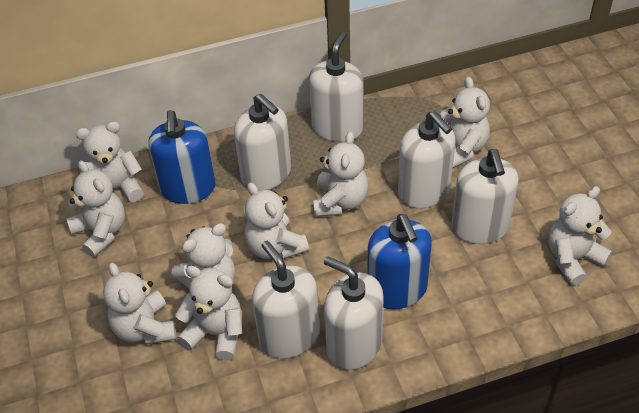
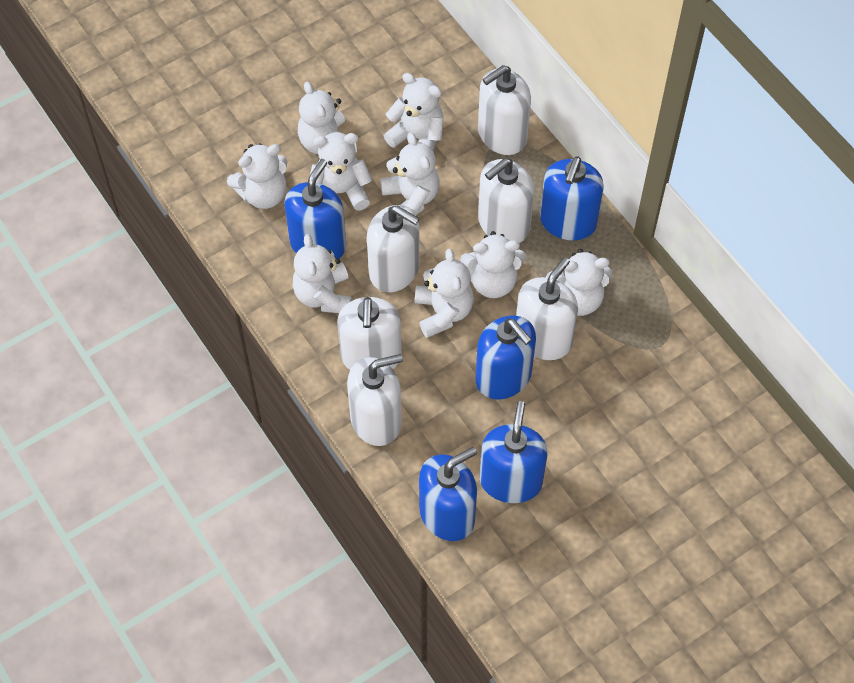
blue soap dispenser: 2 -> 5

